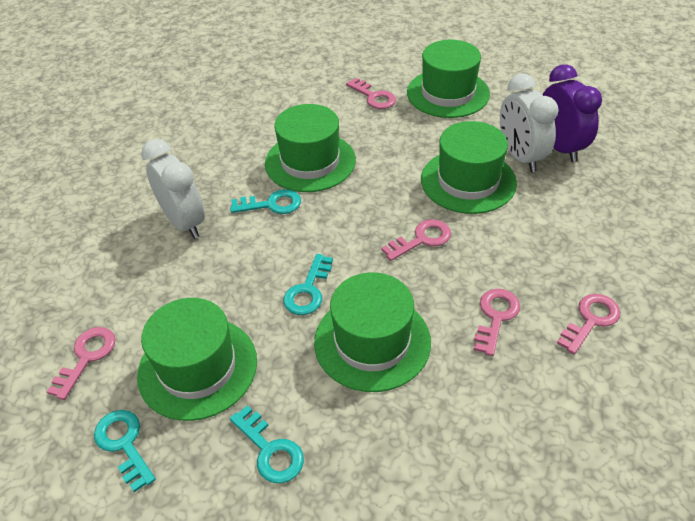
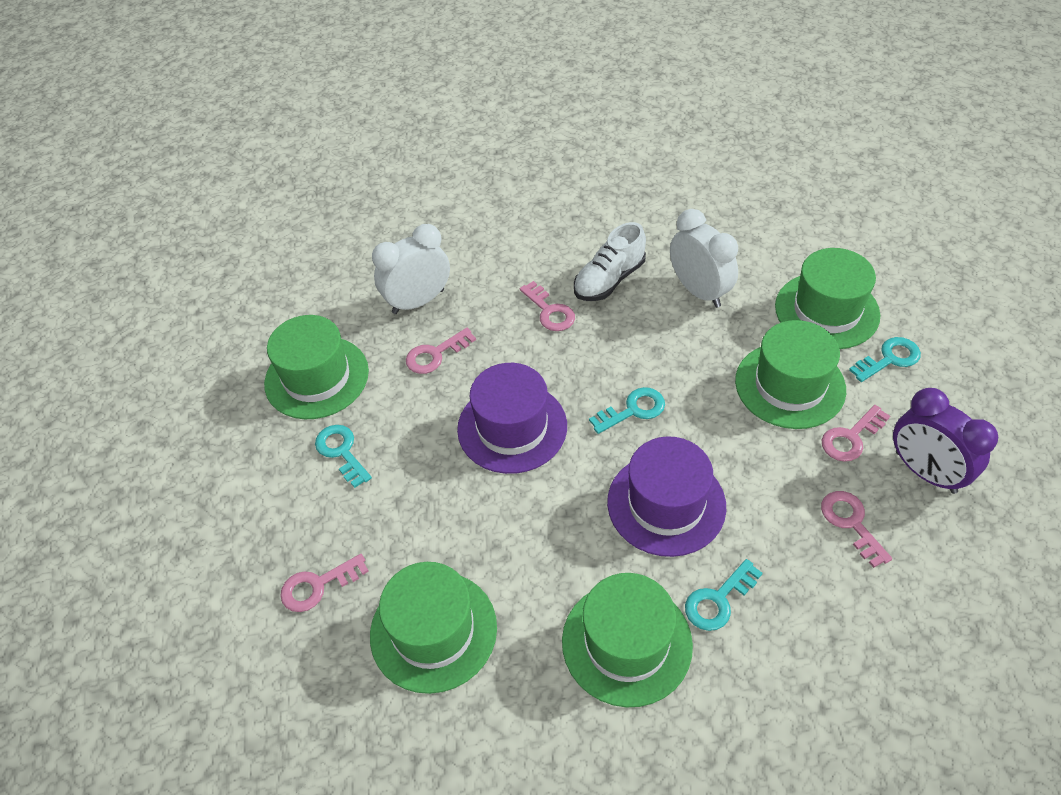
purple hat: 0 -> 2
white shoe: 0 -> 1

